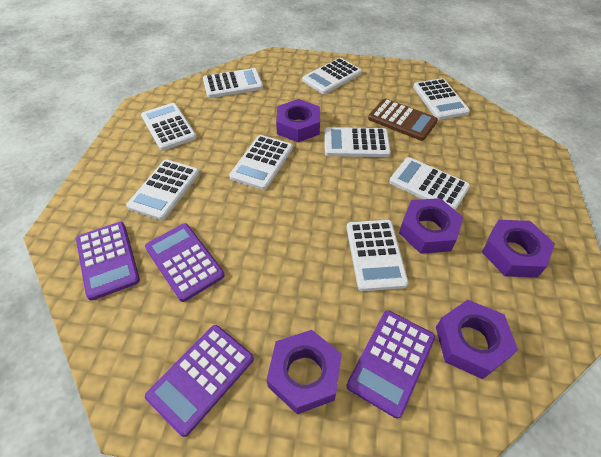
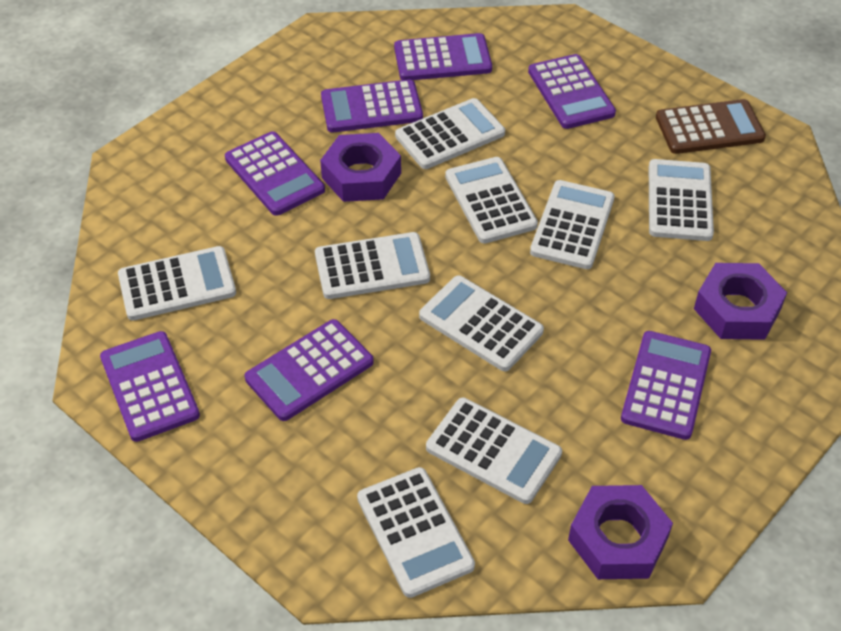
purple calculator: 4 -> 7
purple nut: 5 -> 3

